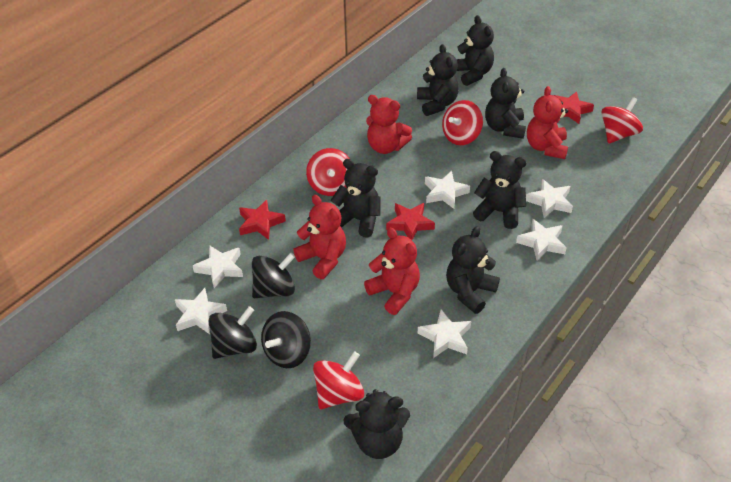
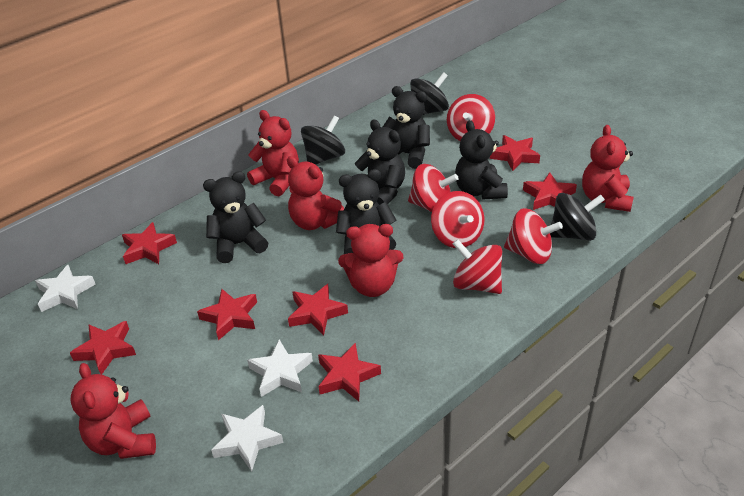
black teddy bear: 7 -> 5
red spinning top: 4 -> 5
red star: 3 -> 7
red teddy bear: 4 -> 5
white star: 6 -> 3

